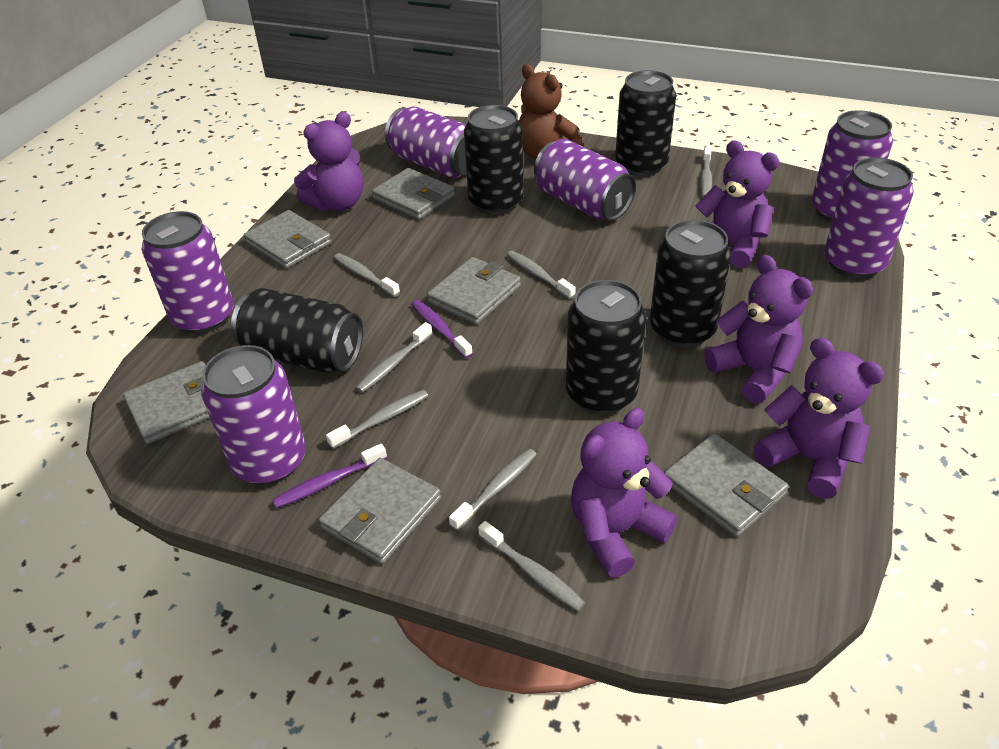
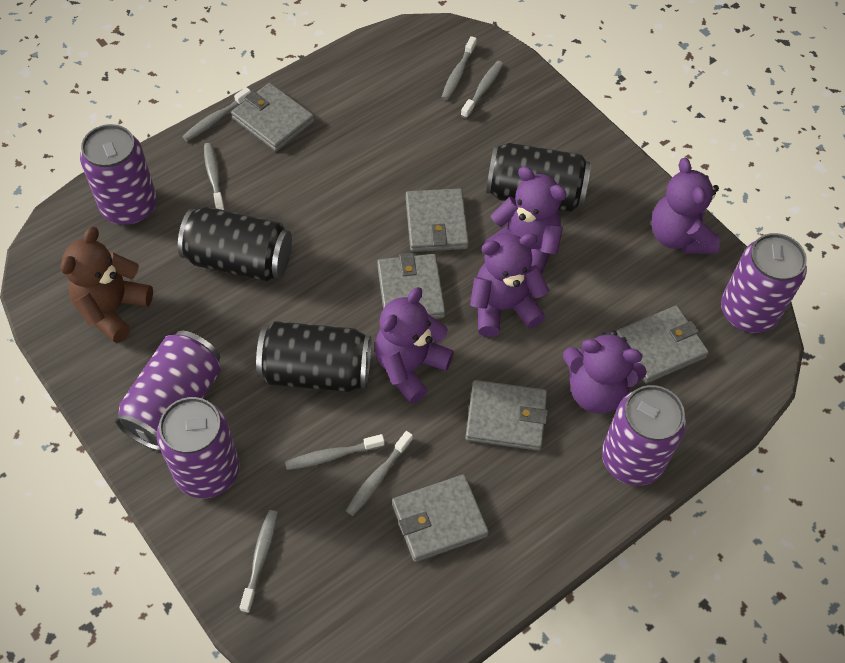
black can: 5 -> 3
purple can: 6 -> 5
purple toothbrush: 2 -> 0

